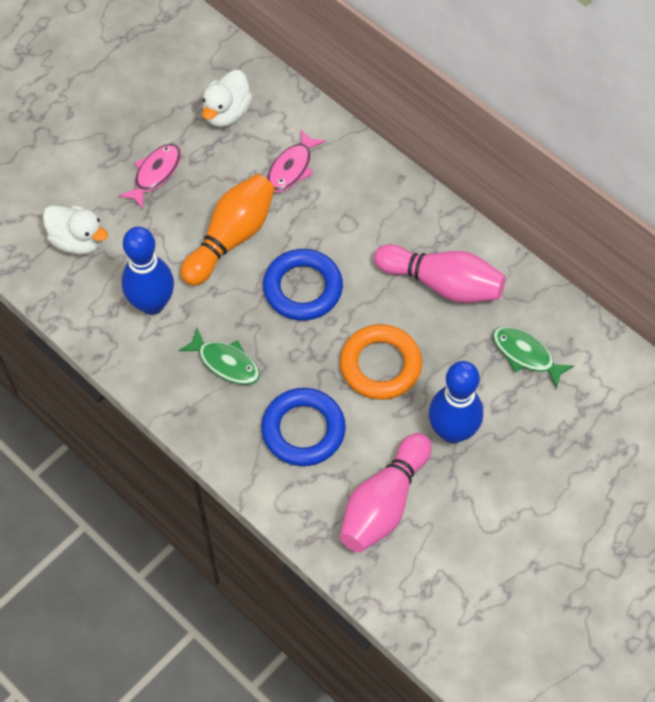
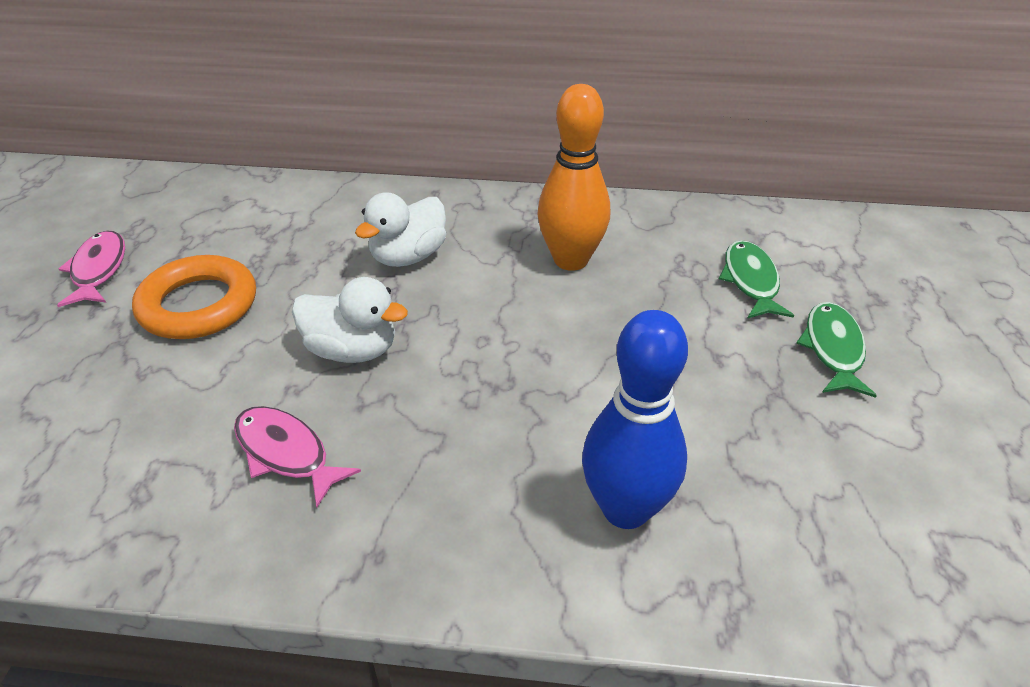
blue bowling pin: 2 -> 1
blue ring: 2 -> 0
pink bowling pin: 2 -> 0

